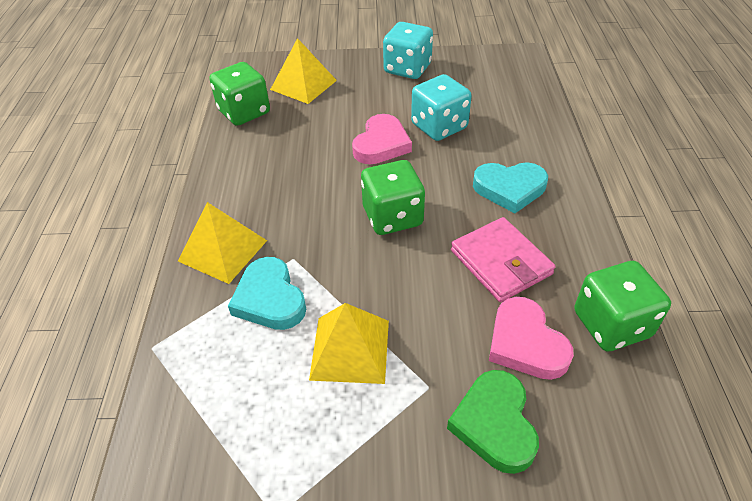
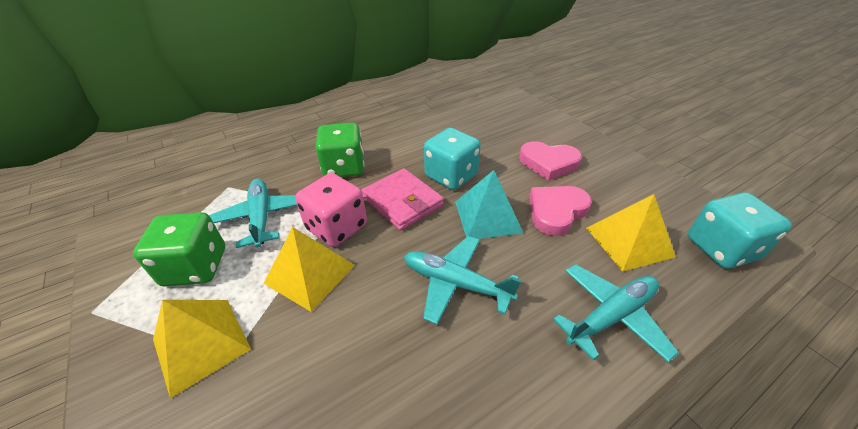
green dice: 3 -> 2
green heart: 1 -> 0
pink dice: 0 -> 1
turquoise heart: 2 -> 0
turquoise plane: 0 -> 3
turquoise pyramid: 0 -> 1

